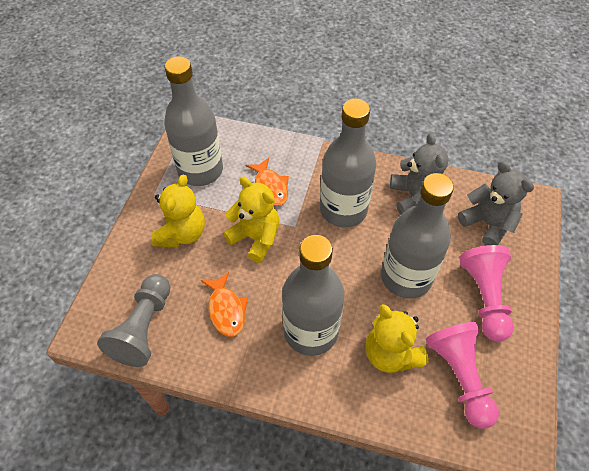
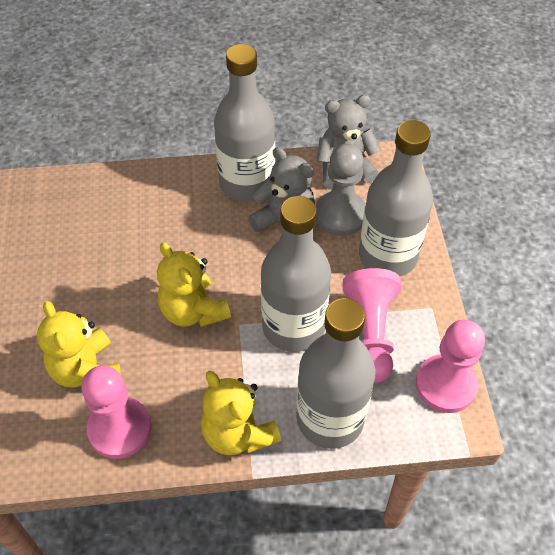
orange fish: 2 -> 0
pink pawn: 2 -> 3

